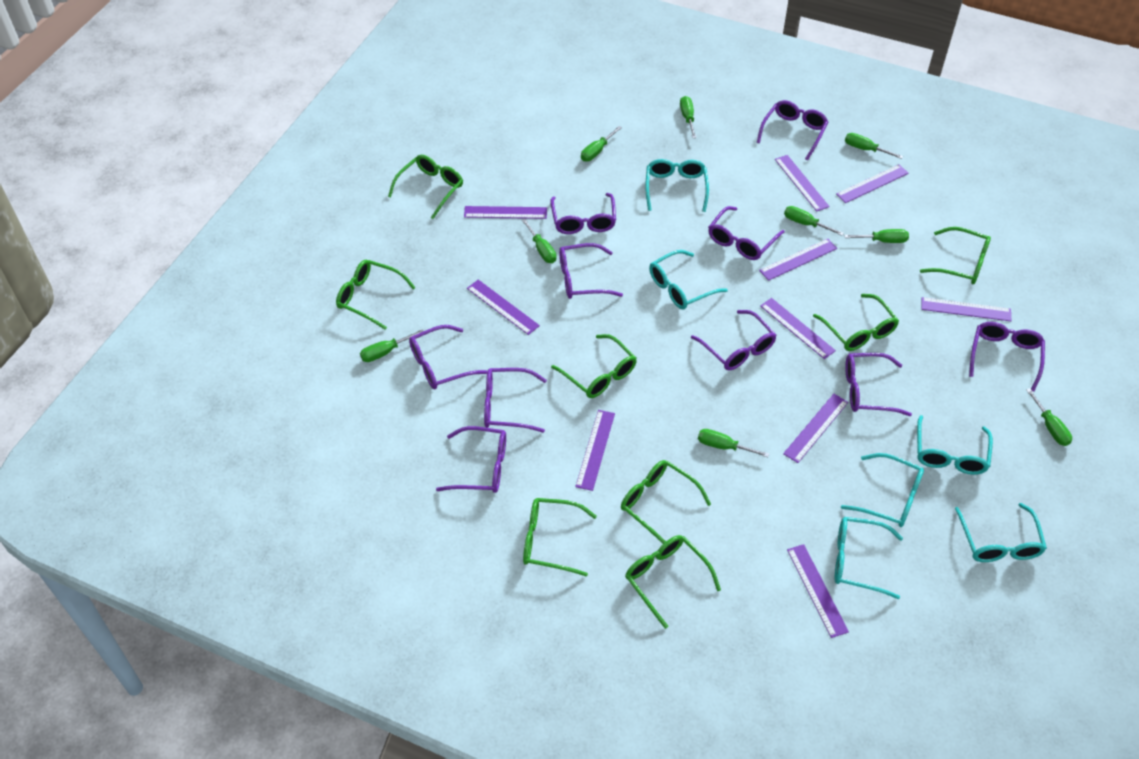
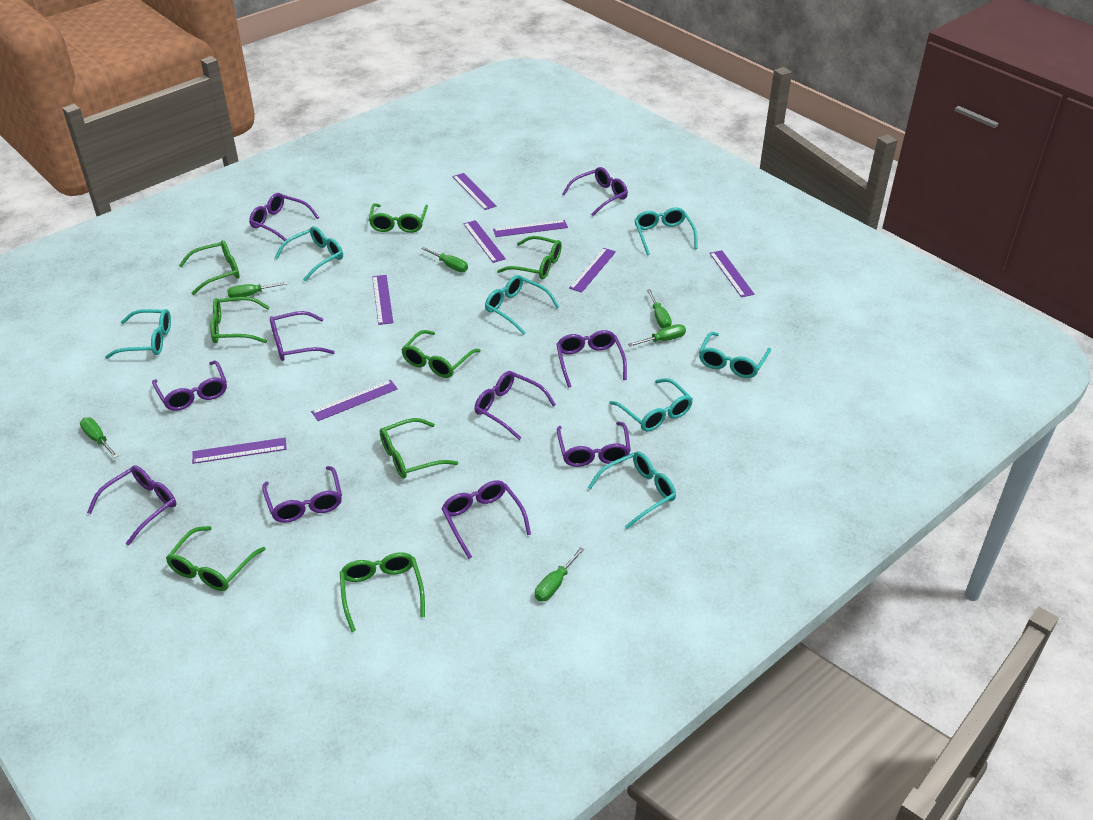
green screwdriver: 9 -> 6
purple ruler: 10 -> 8
turquoise glasses: 6 -> 7

